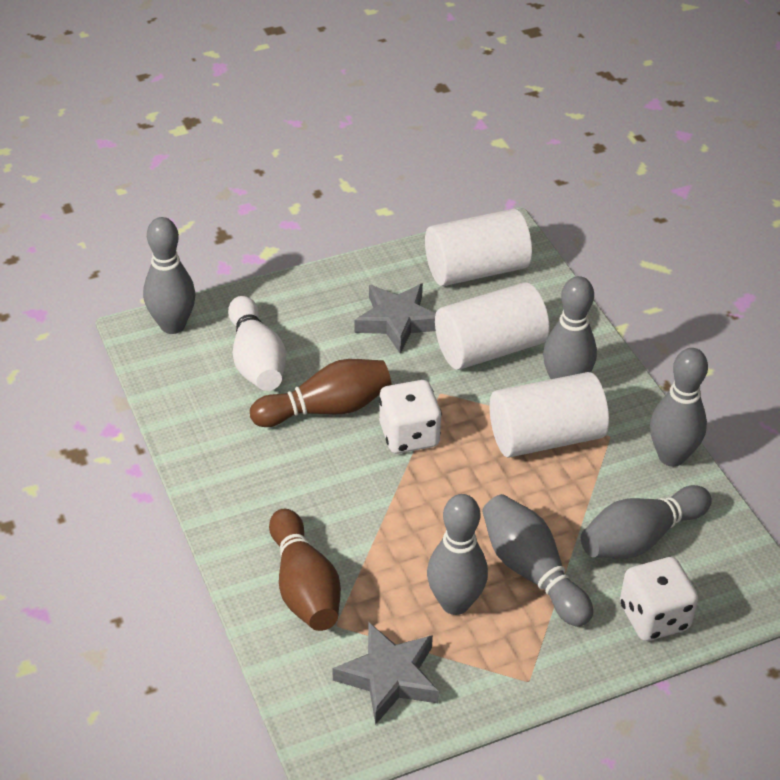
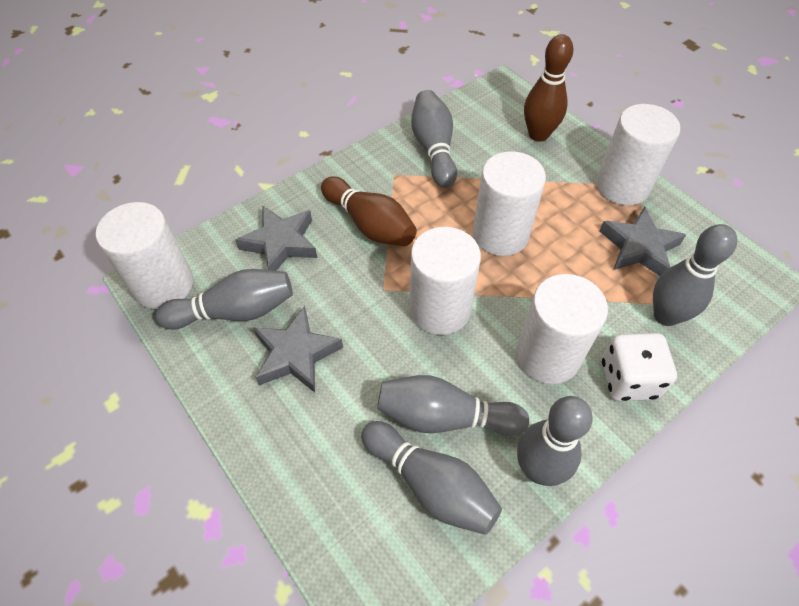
grey star: 2 -> 3
white bowling pin: 1 -> 0
white cylinder: 3 -> 5
white dice: 2 -> 1

